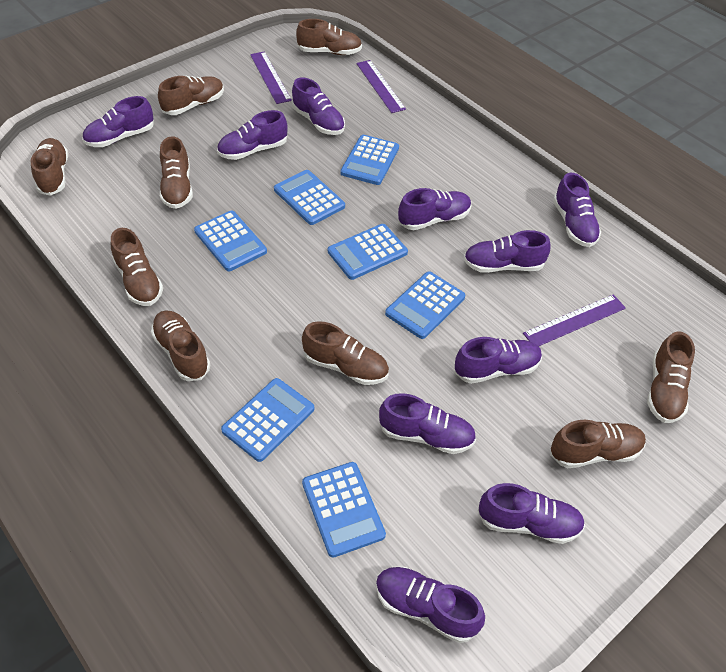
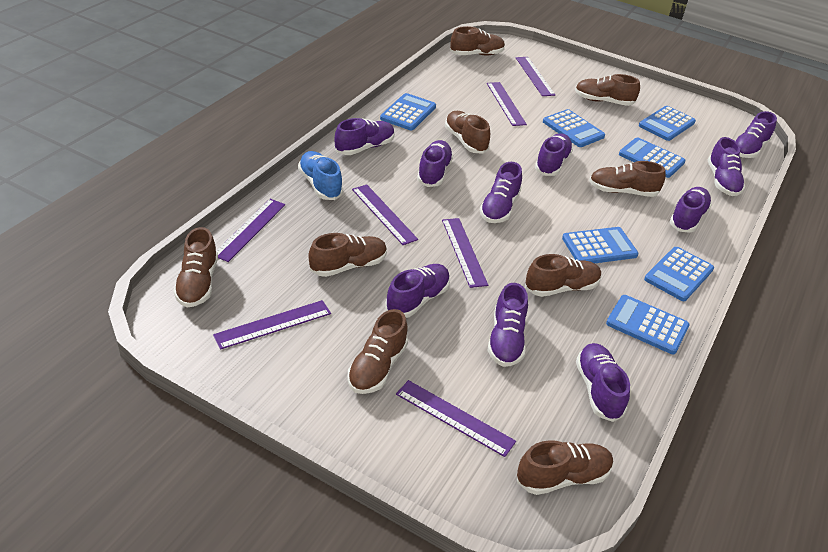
blue shoe: 0 -> 1
purple ruler: 3 -> 7

